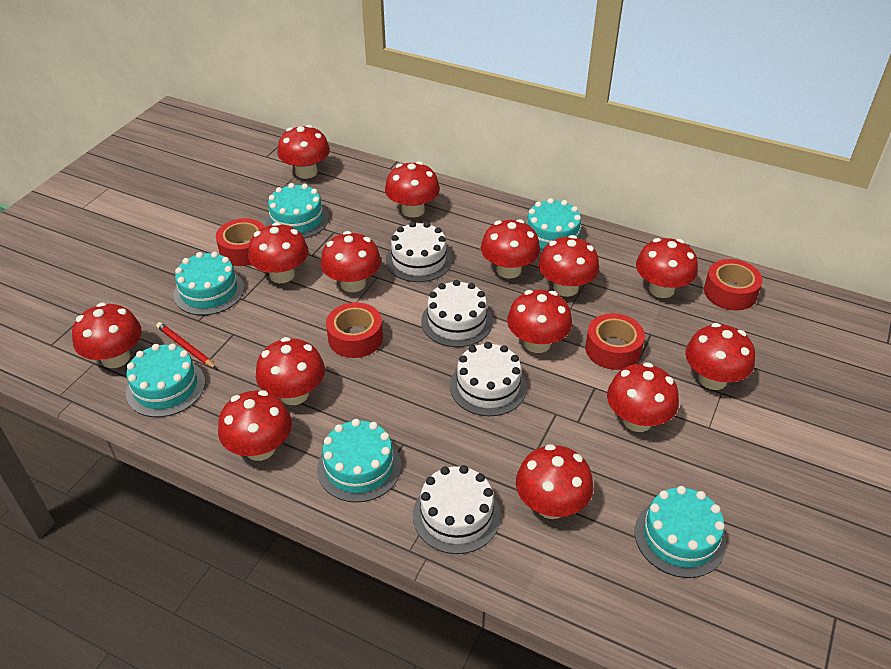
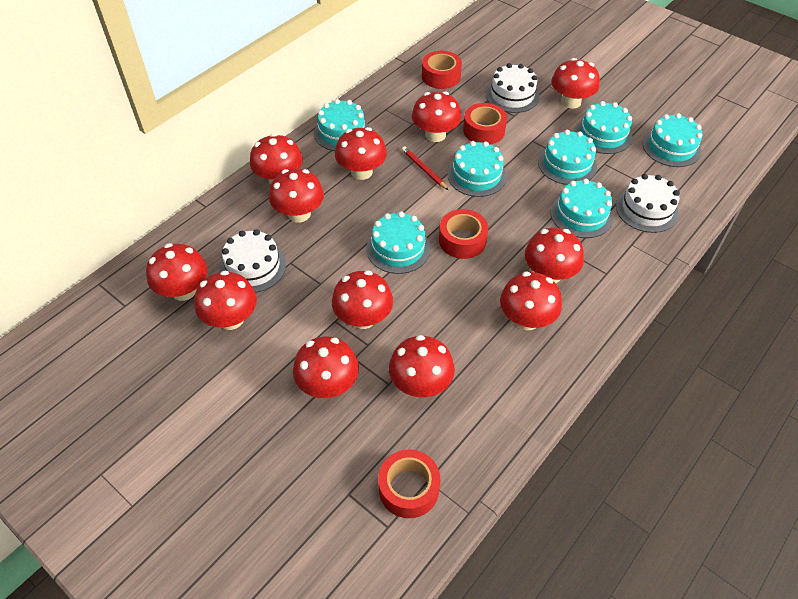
red mushroom: 14 -> 12
turquoise cake: 6 -> 7
white cake: 4 -> 3

